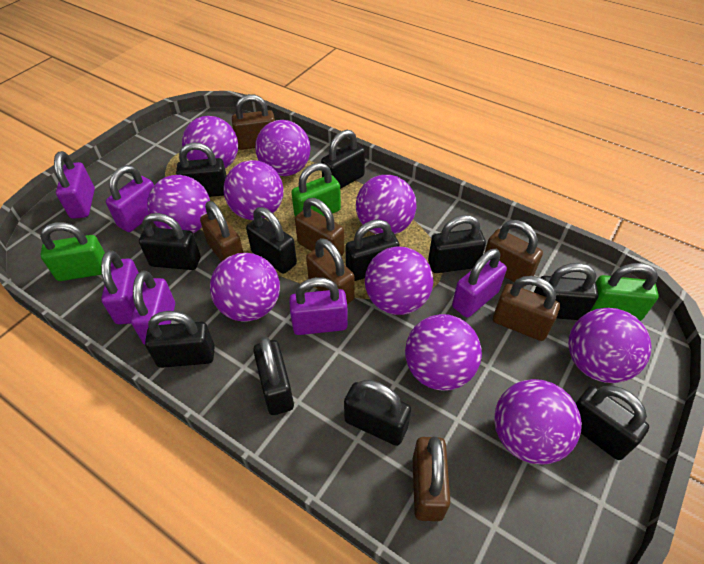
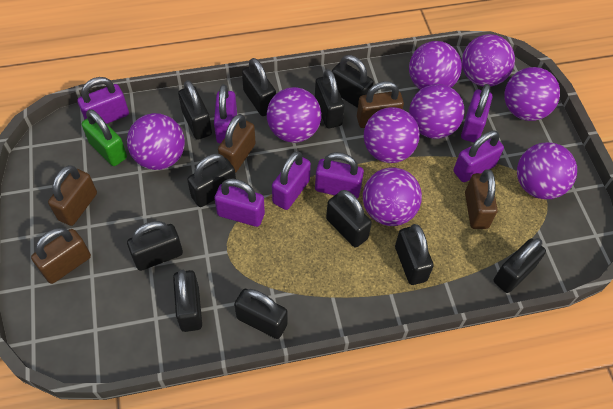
brown padlock: 7 -> 5
green padlock: 3 -> 1
purple ball: 10 -> 9
purple padlock: 6 -> 7

